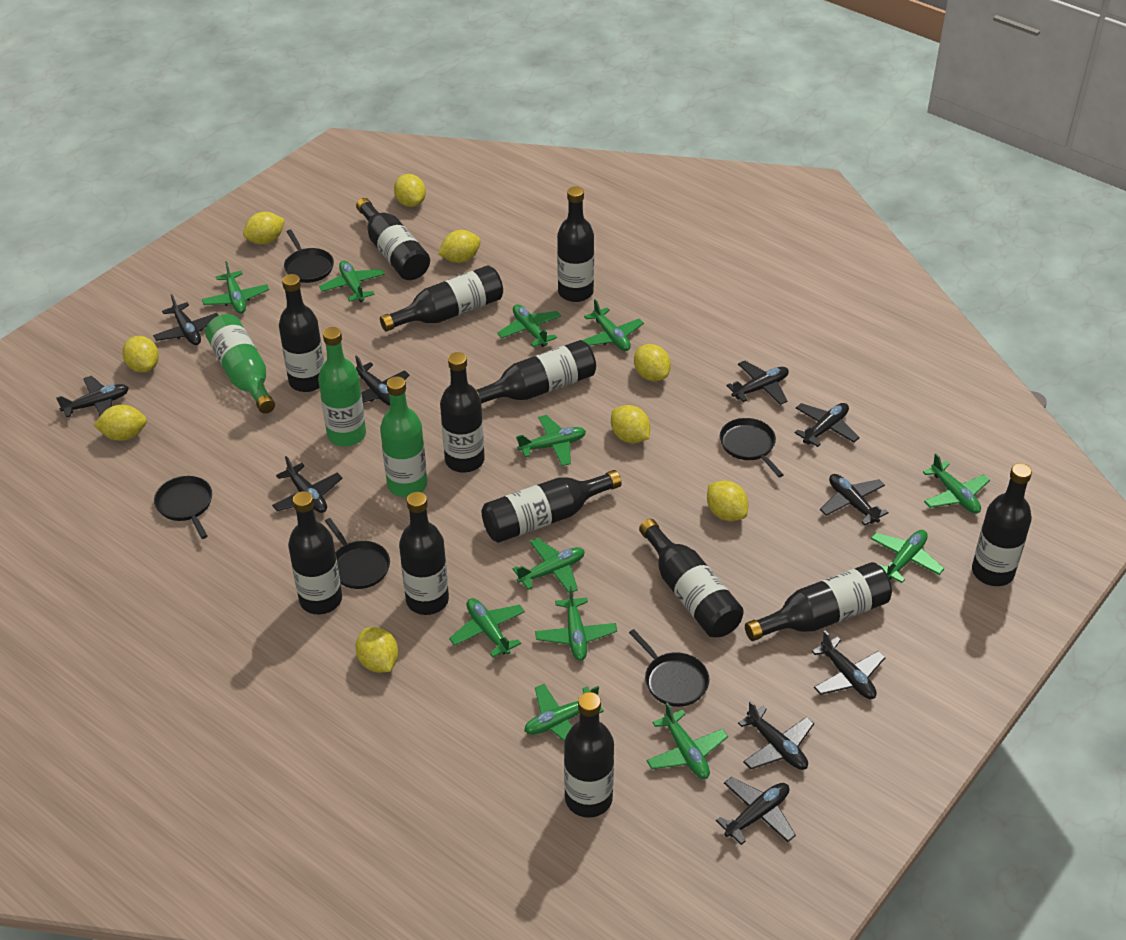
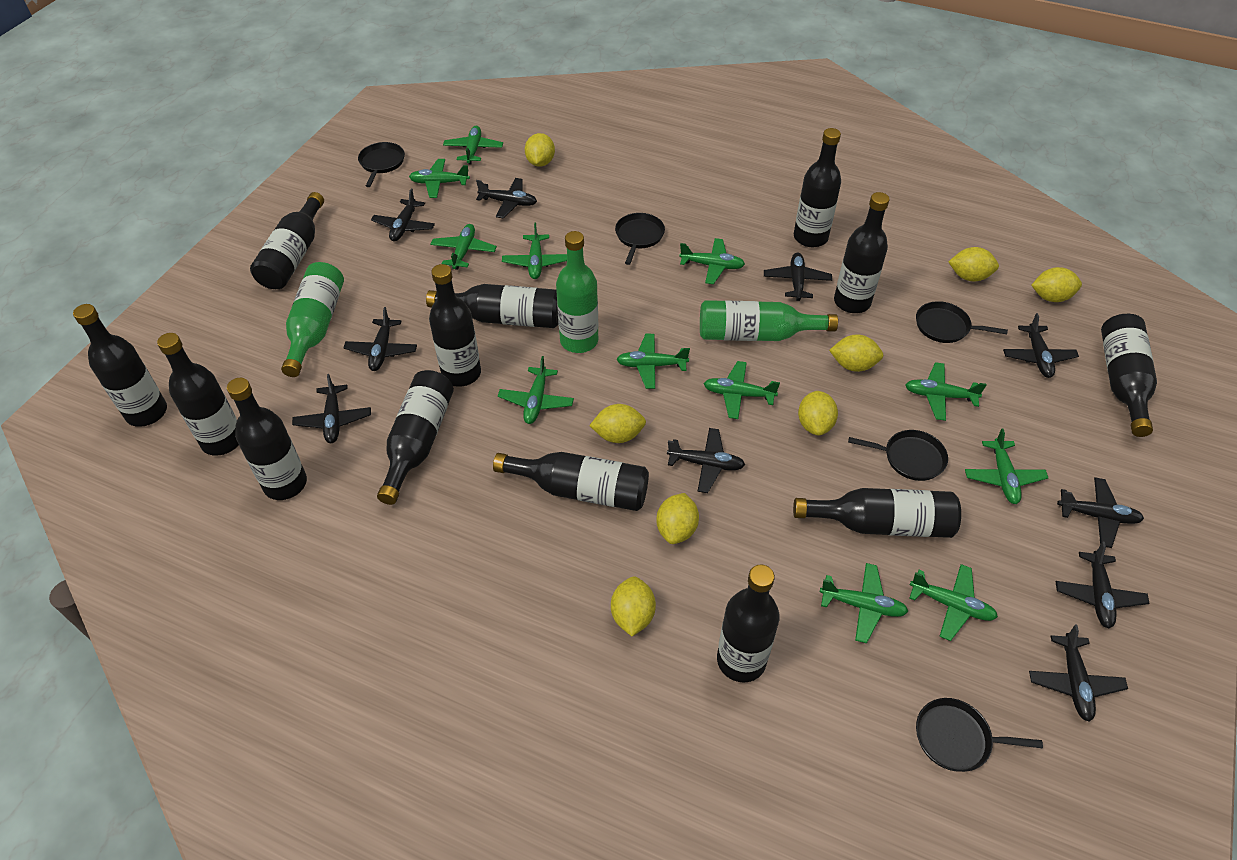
yellow lemon: 9 -> 8

